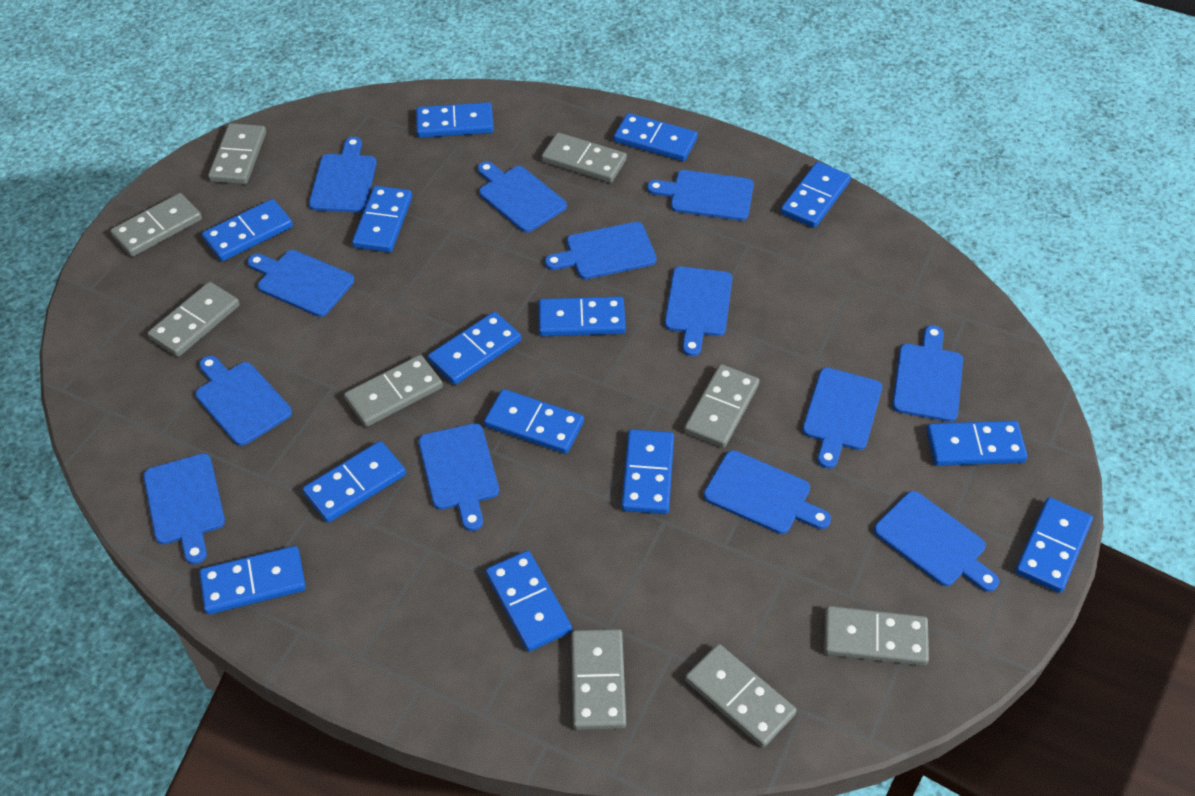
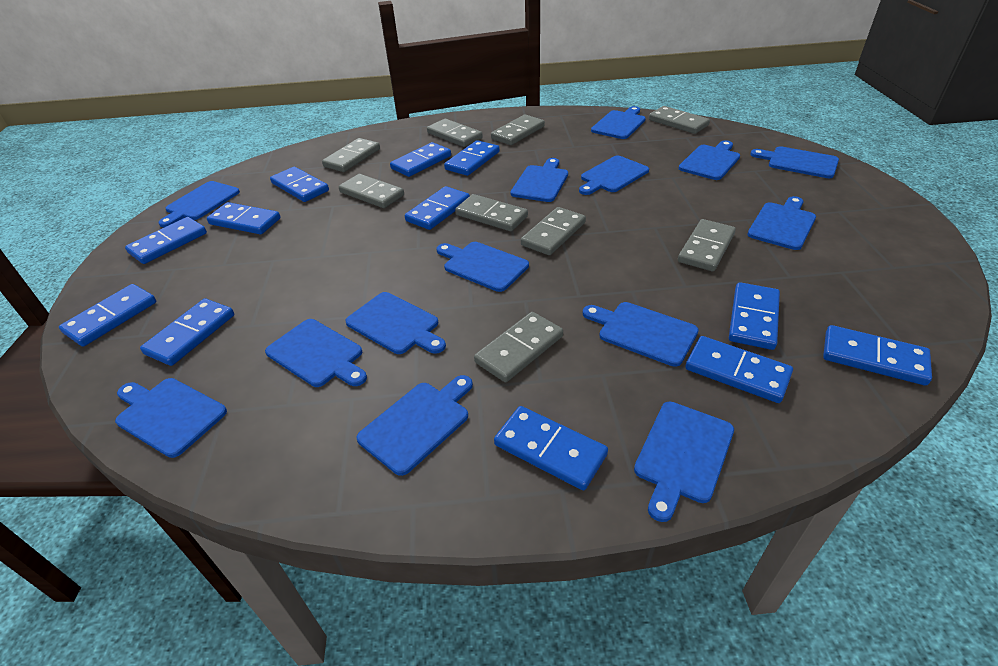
blue cutting board: 13 -> 14
blue domino: 14 -> 12

